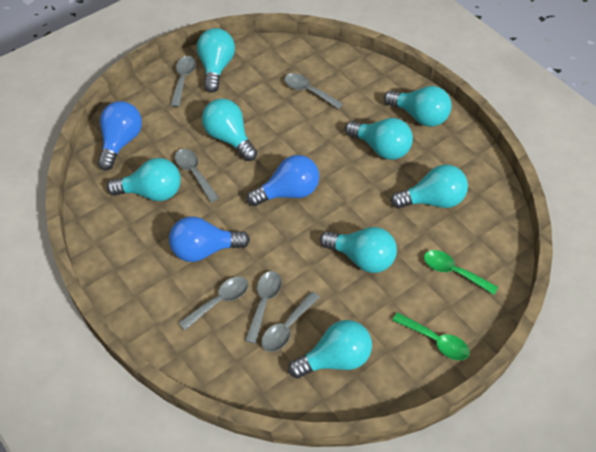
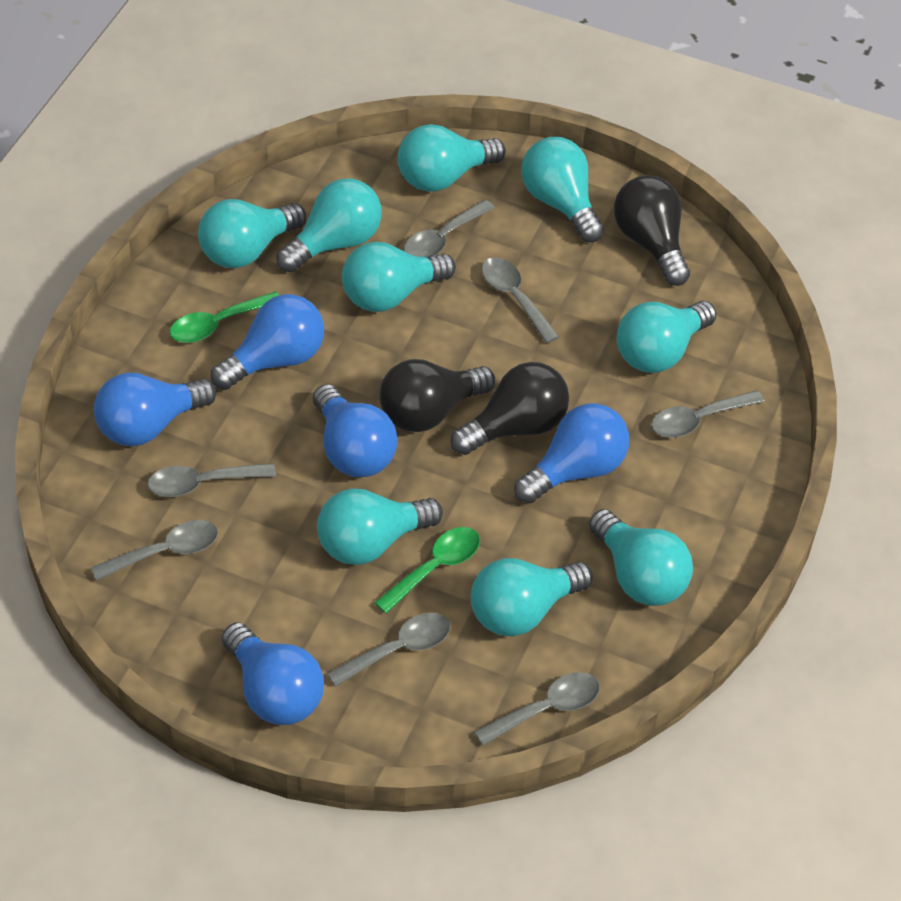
black light bulb: 0 -> 3
blue light bulb: 3 -> 5
grey spoon: 6 -> 7
turquoise light bulb: 8 -> 9

